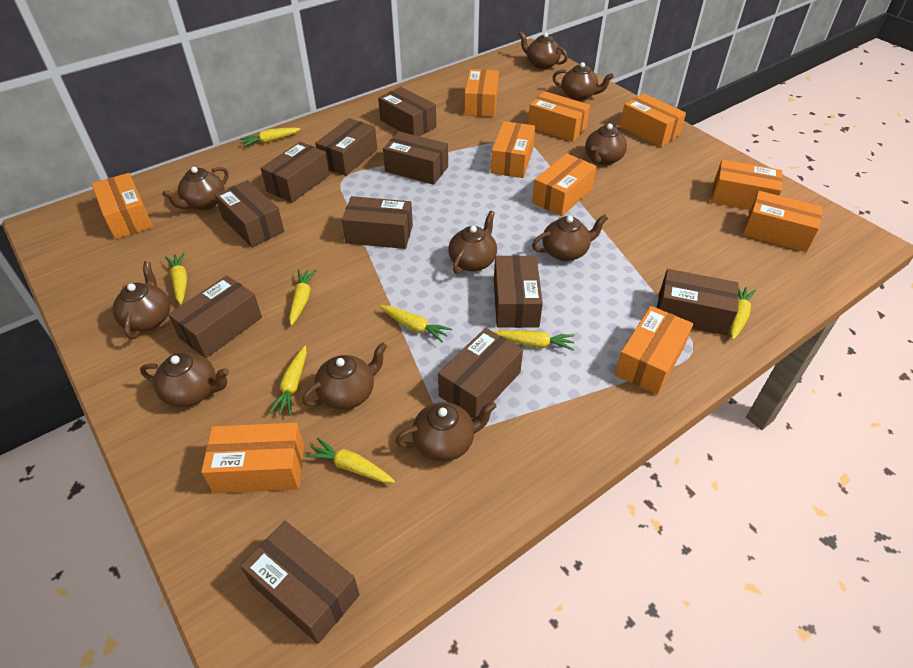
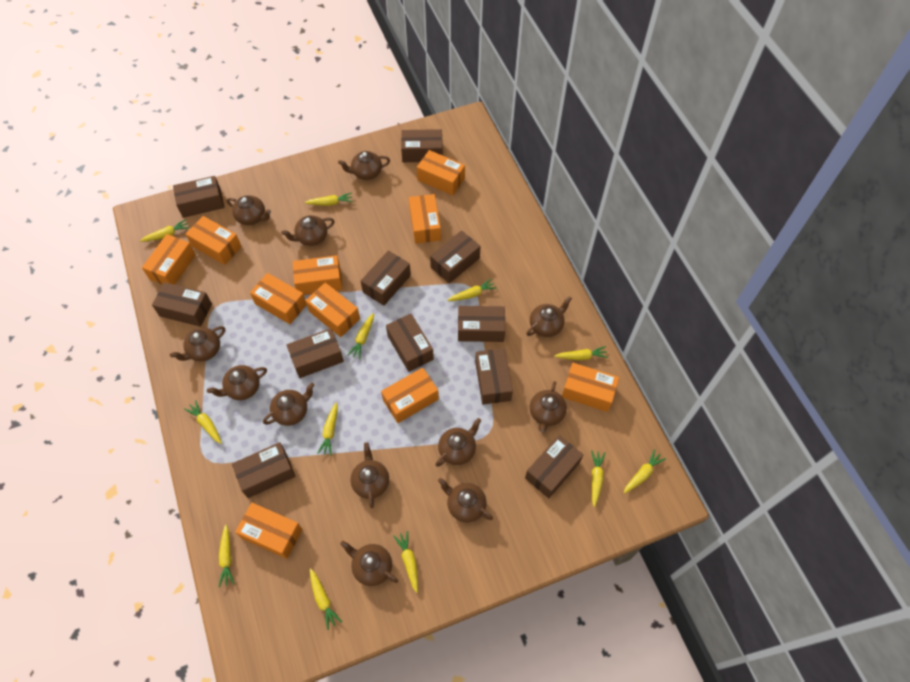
brown teapot: 10 -> 12
yellow carrot: 8 -> 12

